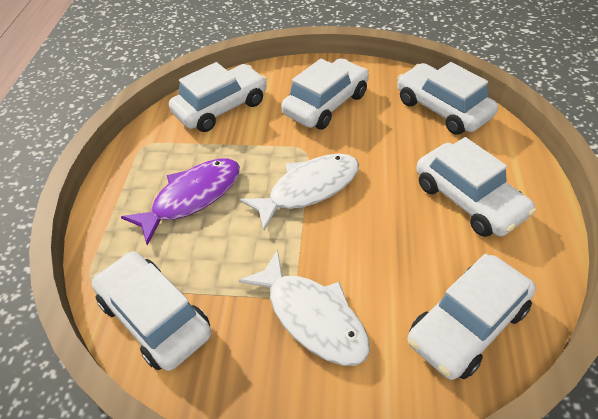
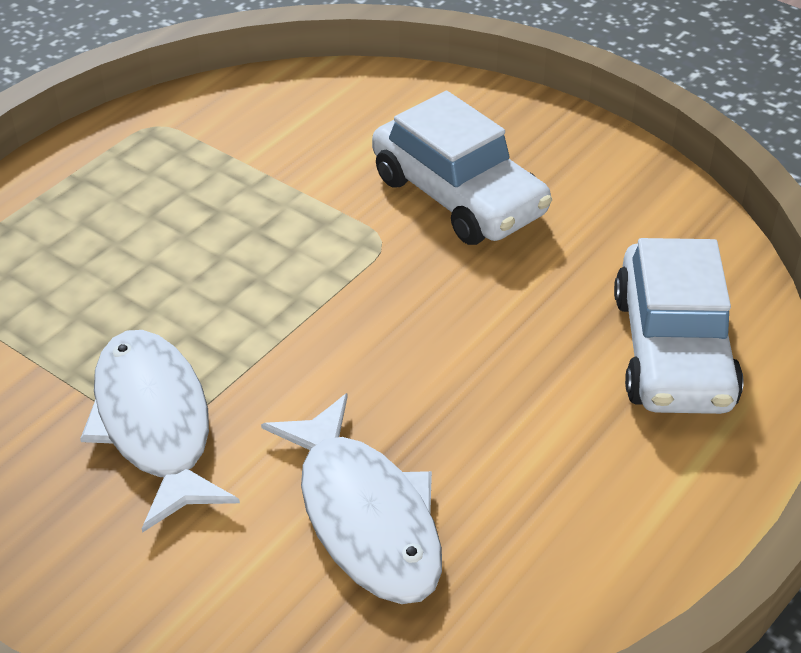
purple fish: 1 -> 0
white car: 6 -> 2

